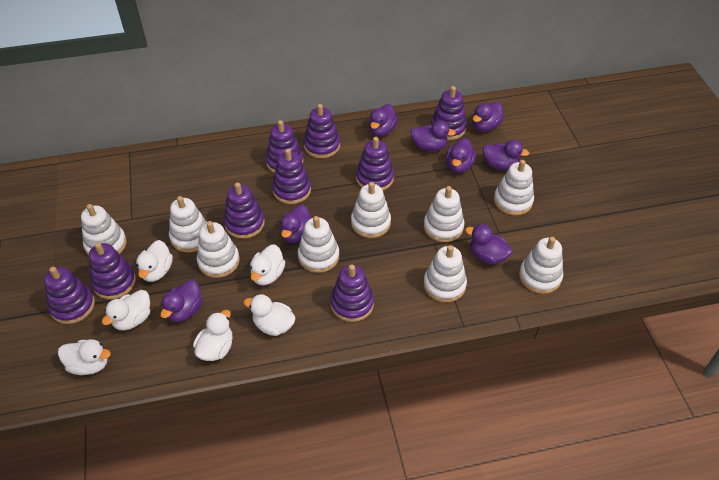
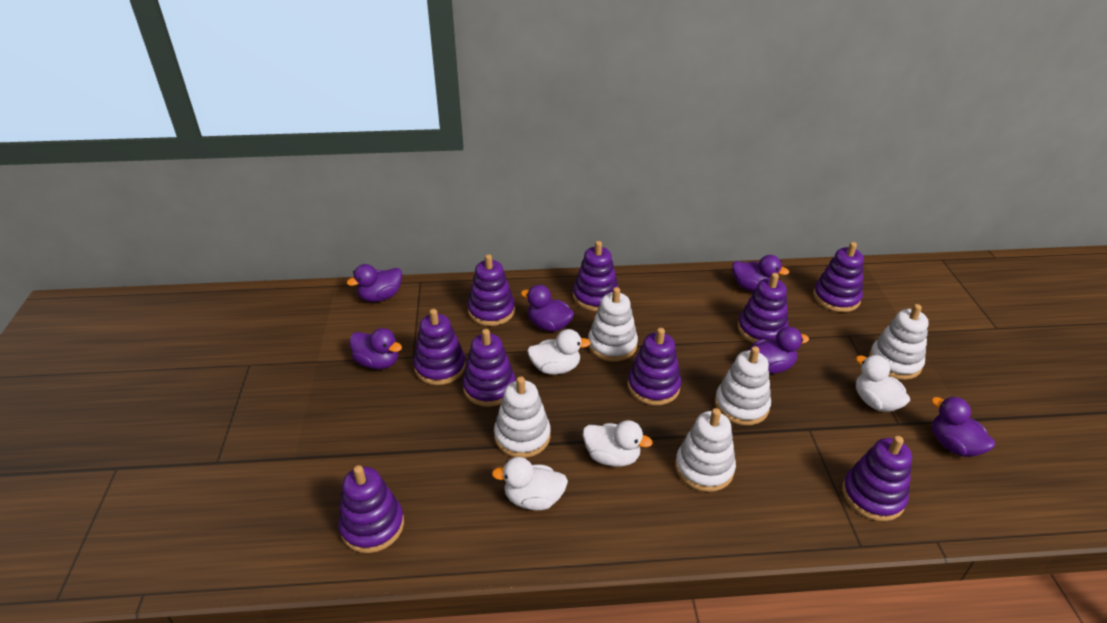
purple duck: 8 -> 6
white duck: 6 -> 4
white stacking toy: 9 -> 5

